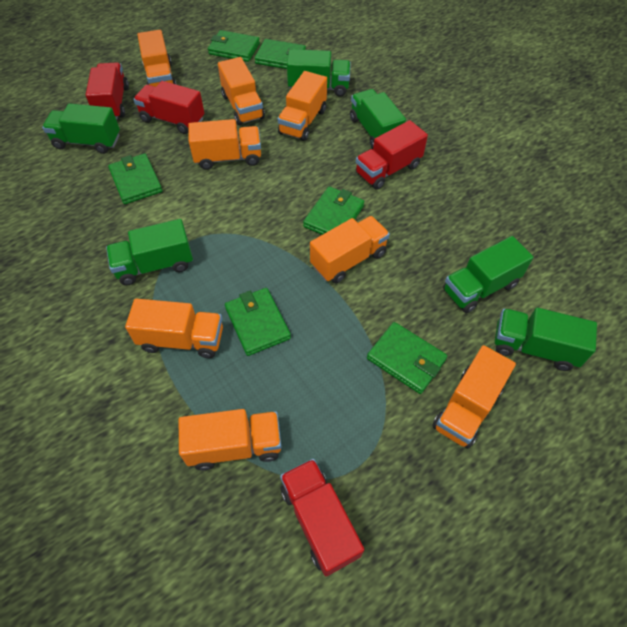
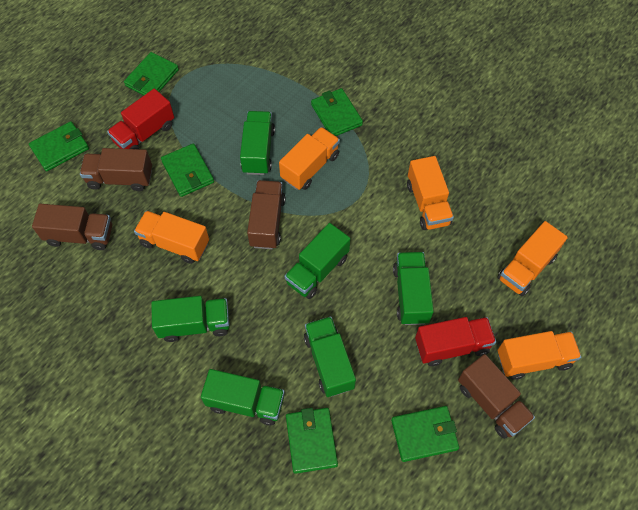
brown truck: 0 -> 4
orange truck: 8 -> 5
red truck: 4 -> 2

